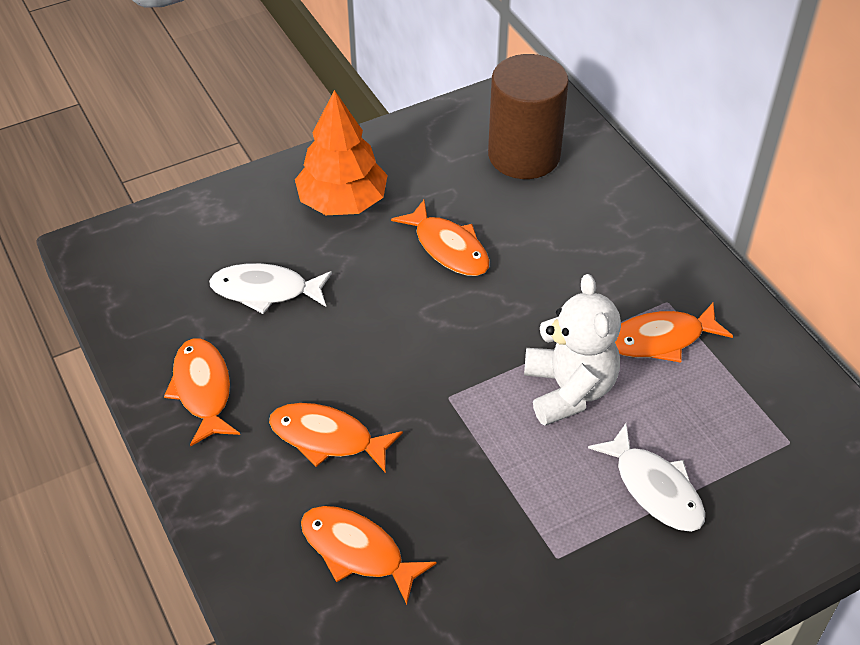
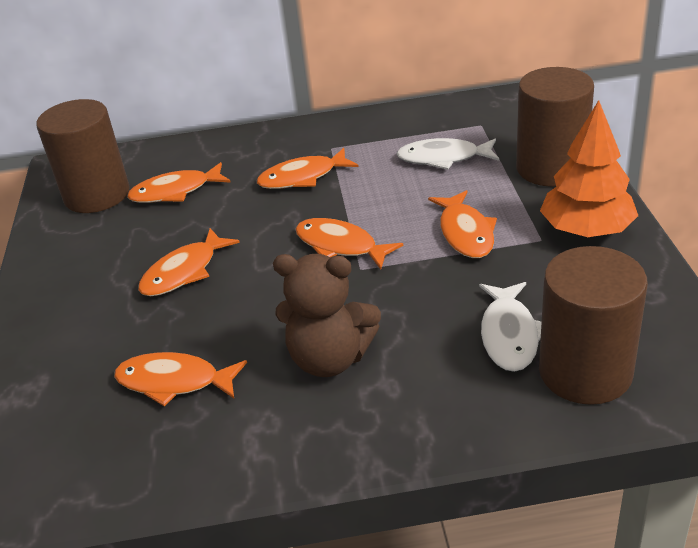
brown cylinder: 1 -> 3
brown teddy bear: 0 -> 1
orange fish: 5 -> 6
white teddy bear: 1 -> 0

